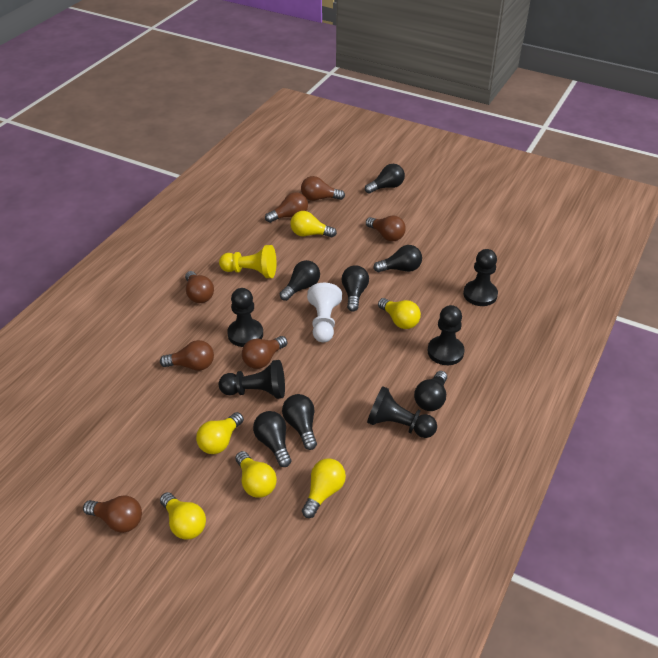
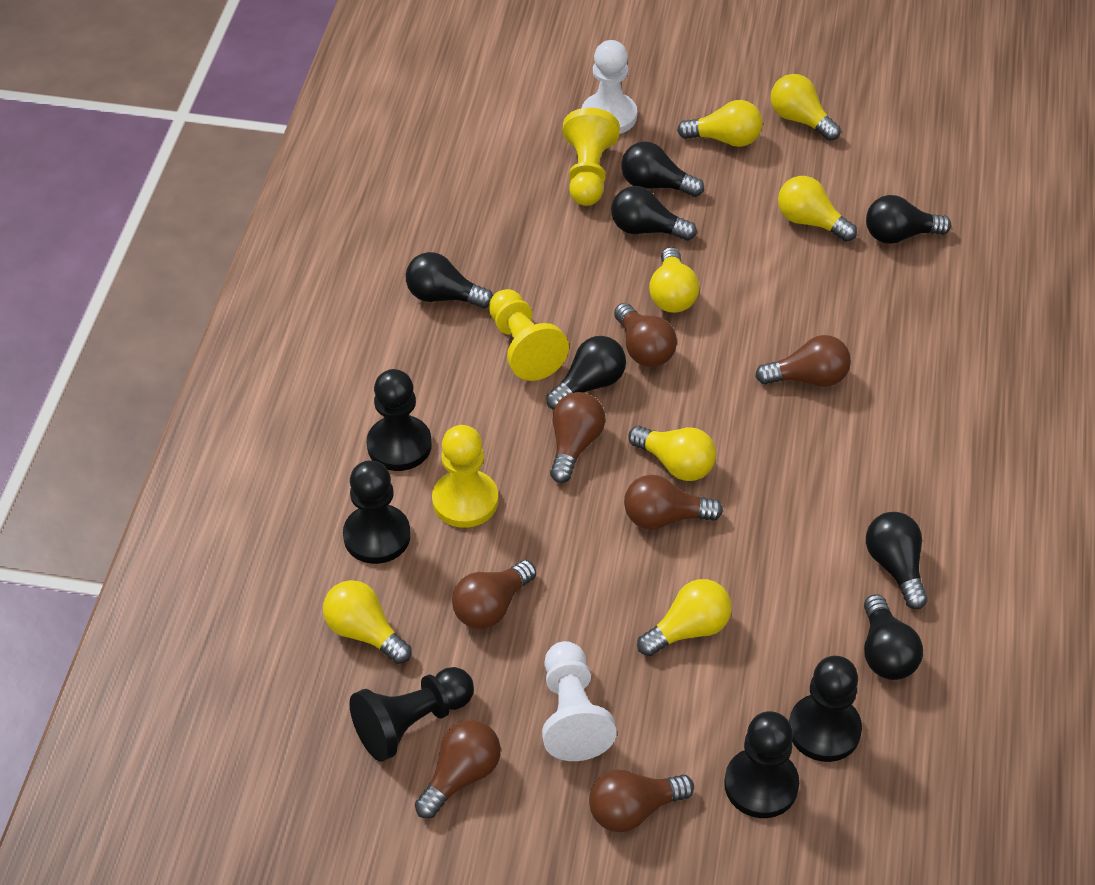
white pawn: 1 -> 2
yellow light bulb: 6 -> 7
yellow pawn: 1 -> 3

